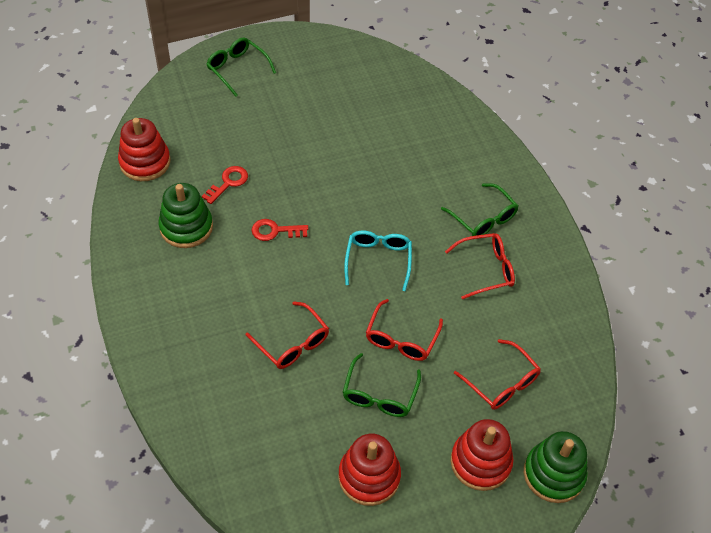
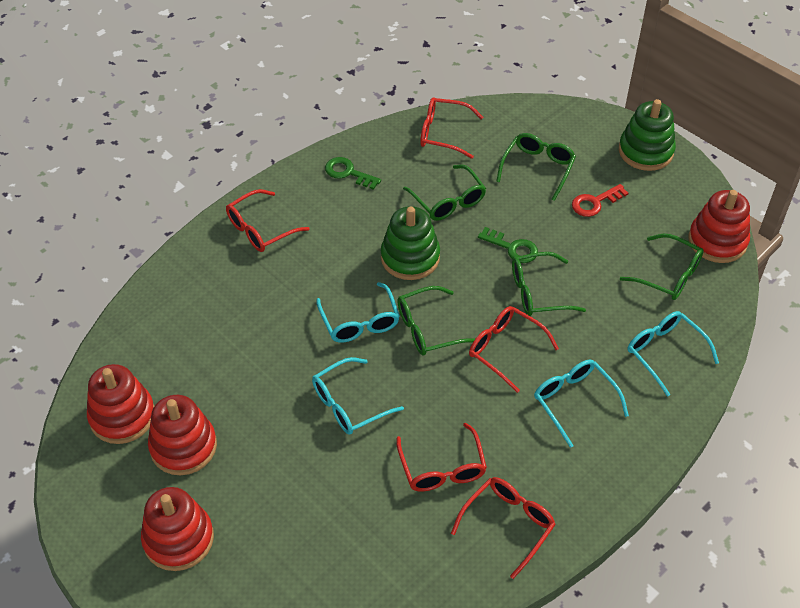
green glasses: 3 -> 5
green key: 0 -> 2
red glasses: 4 -> 5
red key: 2 -> 1
red stacking toy: 3 -> 4
turquoise glasses: 1 -> 4

